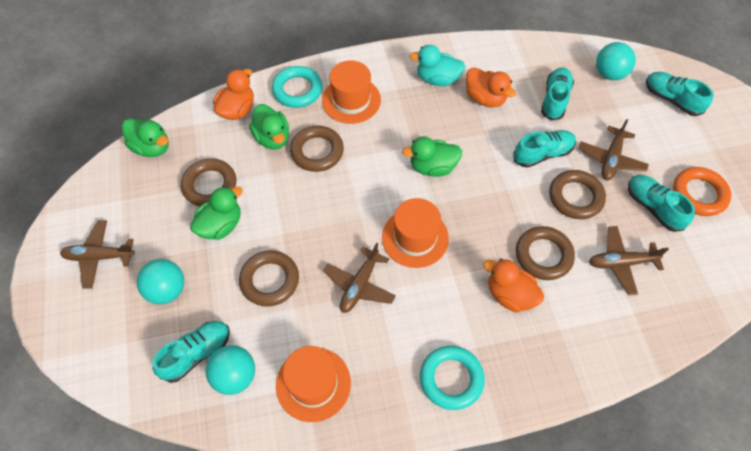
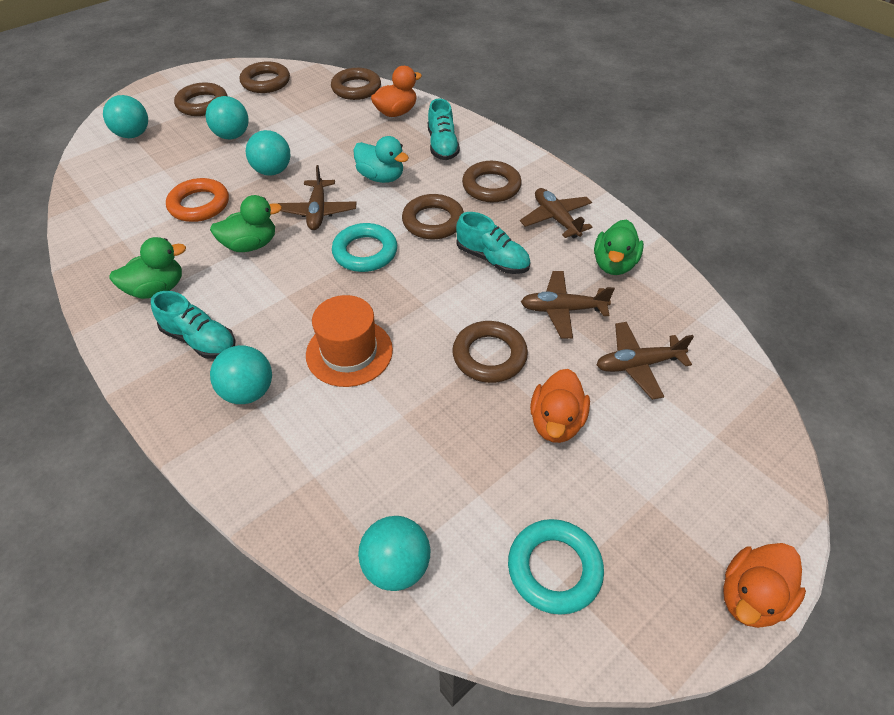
brown ring: 5 -> 6
green duck: 4 -> 3
orange hat: 3 -> 1
turquoise ball: 3 -> 5
turquoise shoe: 5 -> 3

